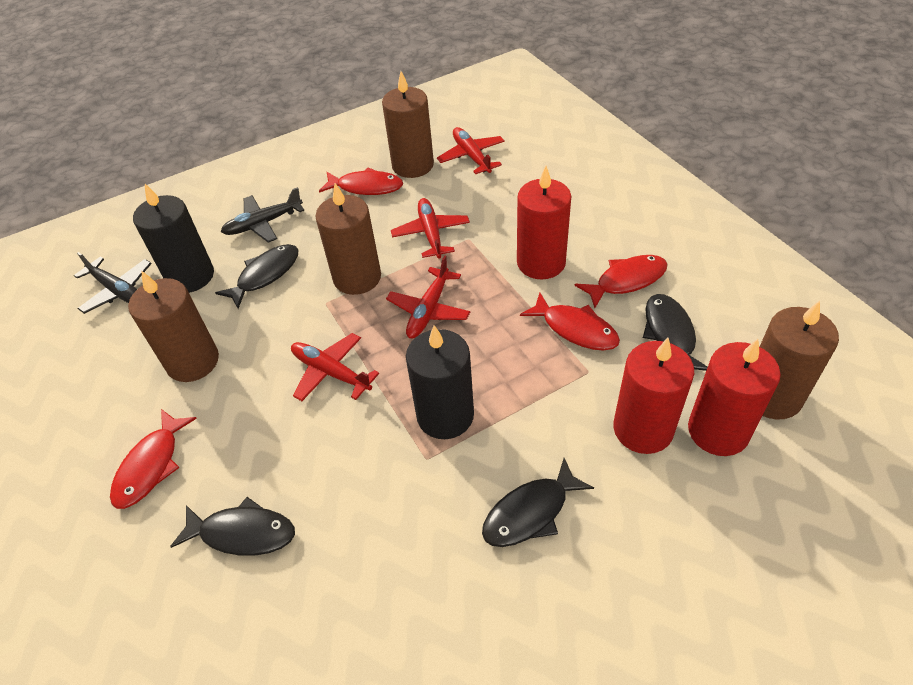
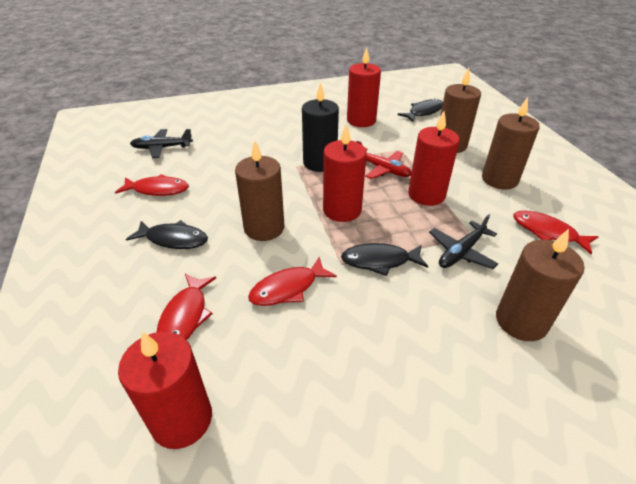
black candle: 2 -> 1
black fish: 4 -> 3
red candle: 3 -> 4
red plane: 4 -> 1

